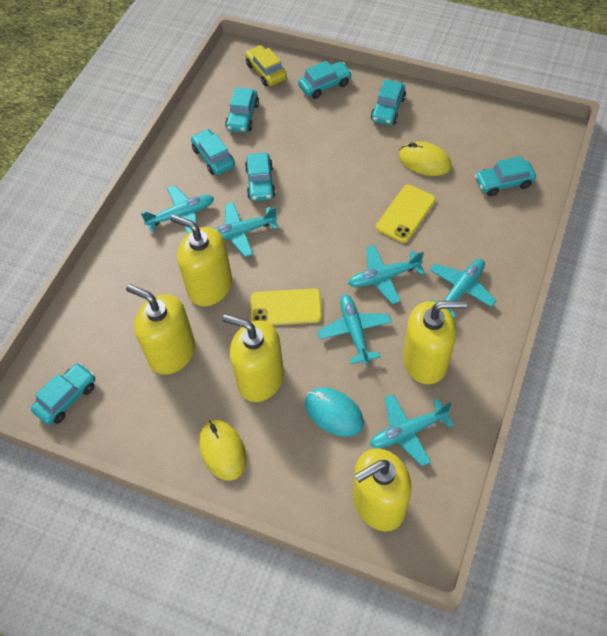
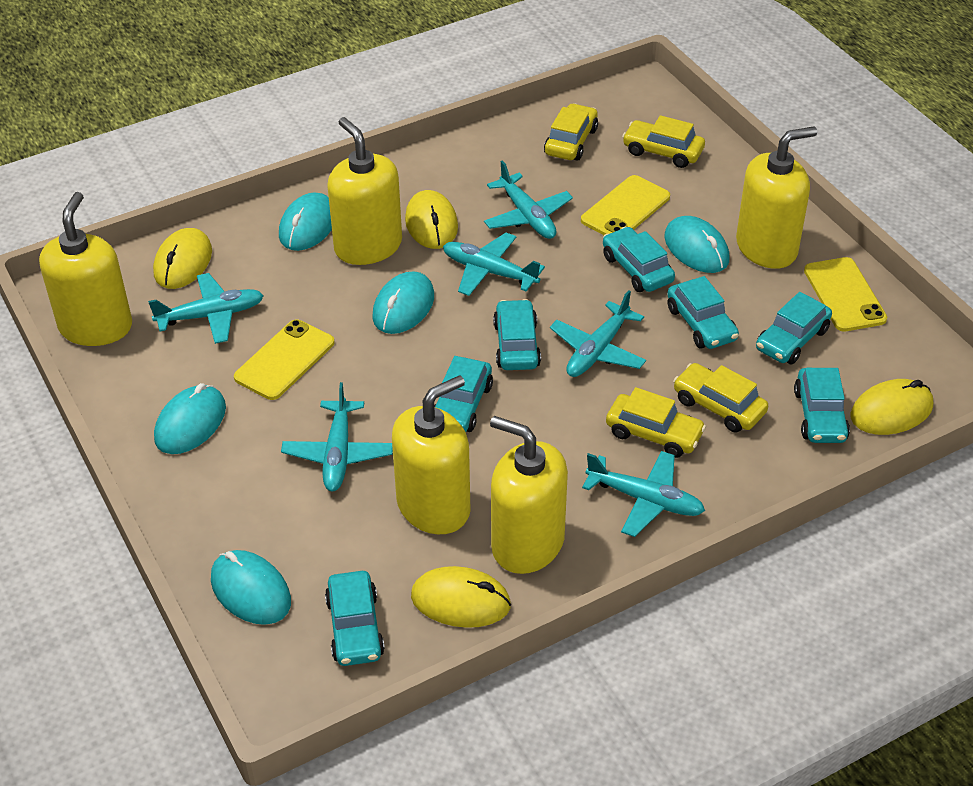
turquoise mouse: 1 -> 5
yellow car: 1 -> 4
yellow mouse: 2 -> 4
yellow phone: 2 -> 3

